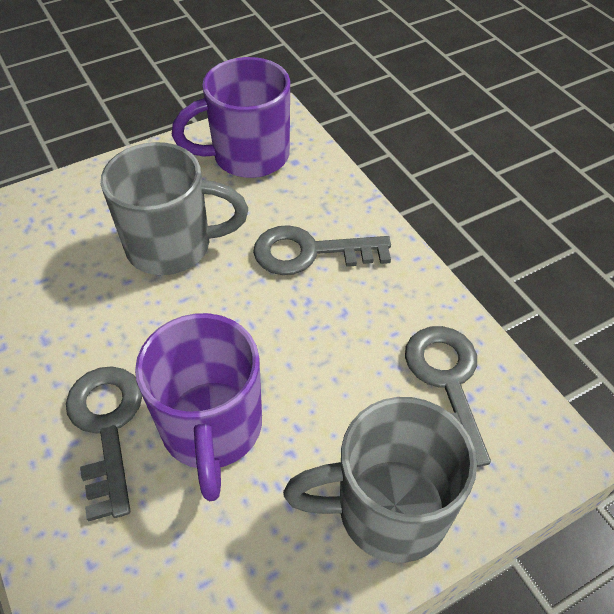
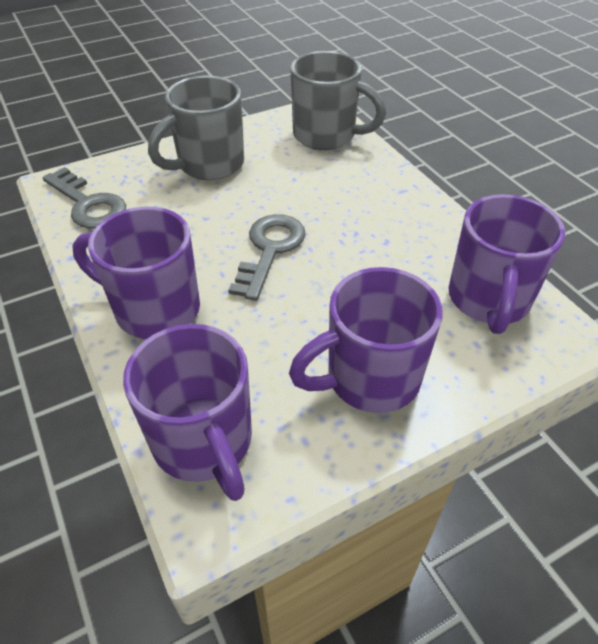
grey key: 3 -> 2
purple mug: 2 -> 4

